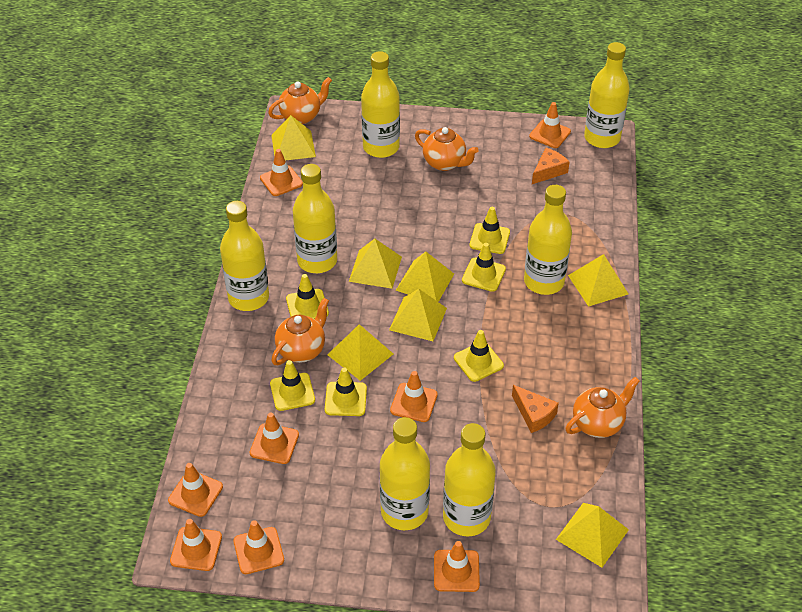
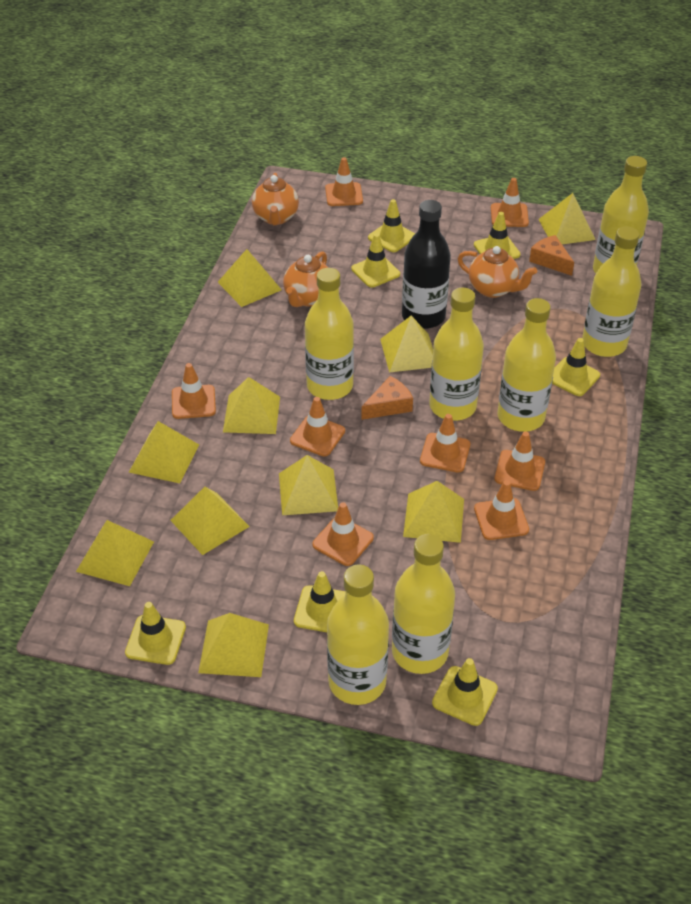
black bottle: 0 -> 1
orange teapot: 4 -> 3
yellow pyramid: 7 -> 10
yellow traffic cone: 6 -> 7

